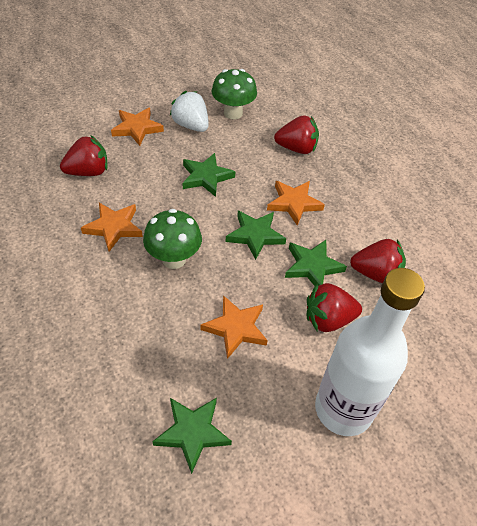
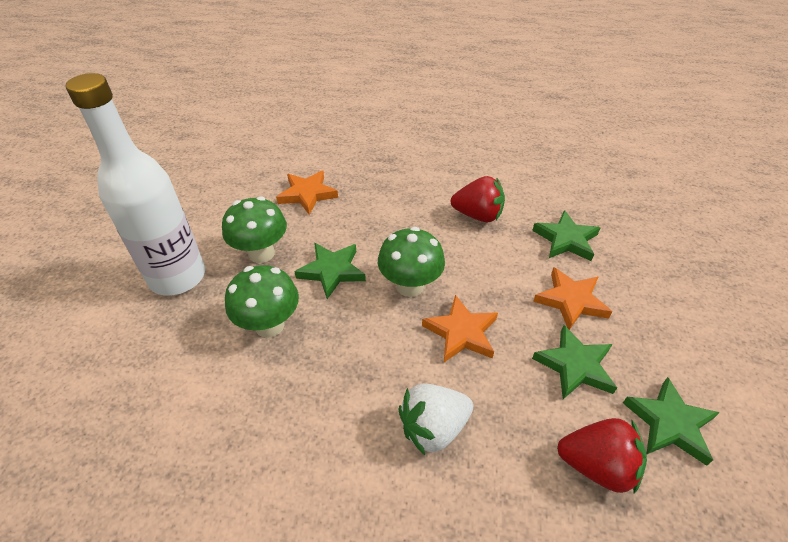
green mushroom: 2 -> 3
orange star: 4 -> 3
red strawberry: 4 -> 2

